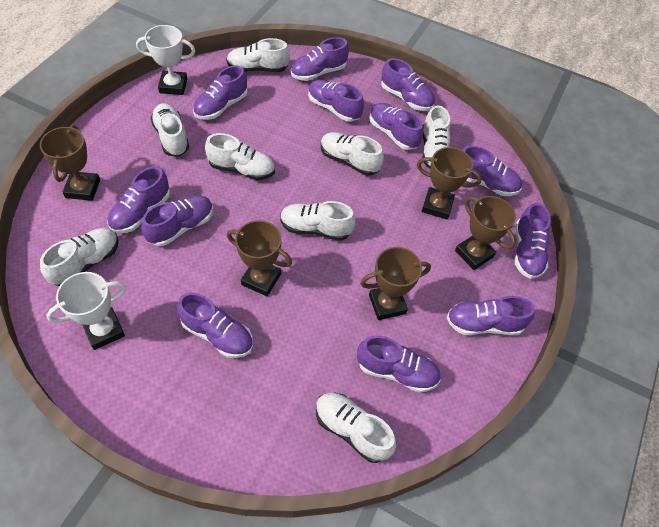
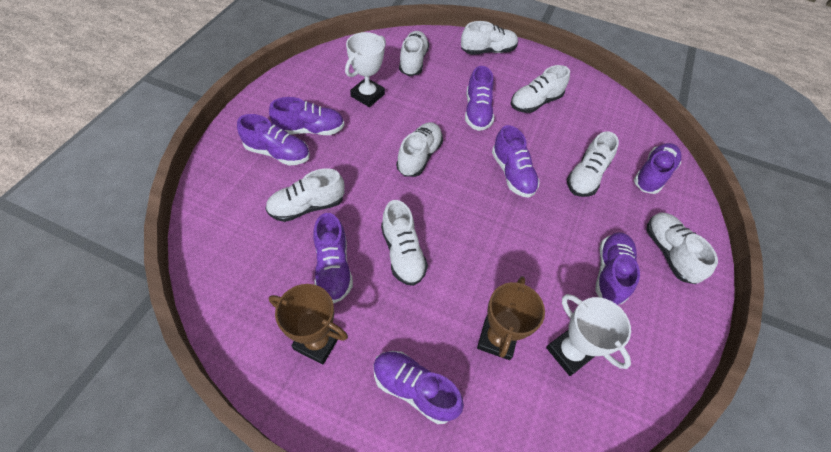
brown trophy: 5 -> 2
purple shoe: 12 -> 8

